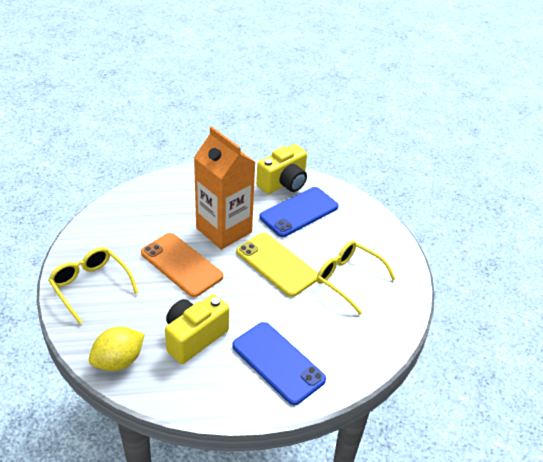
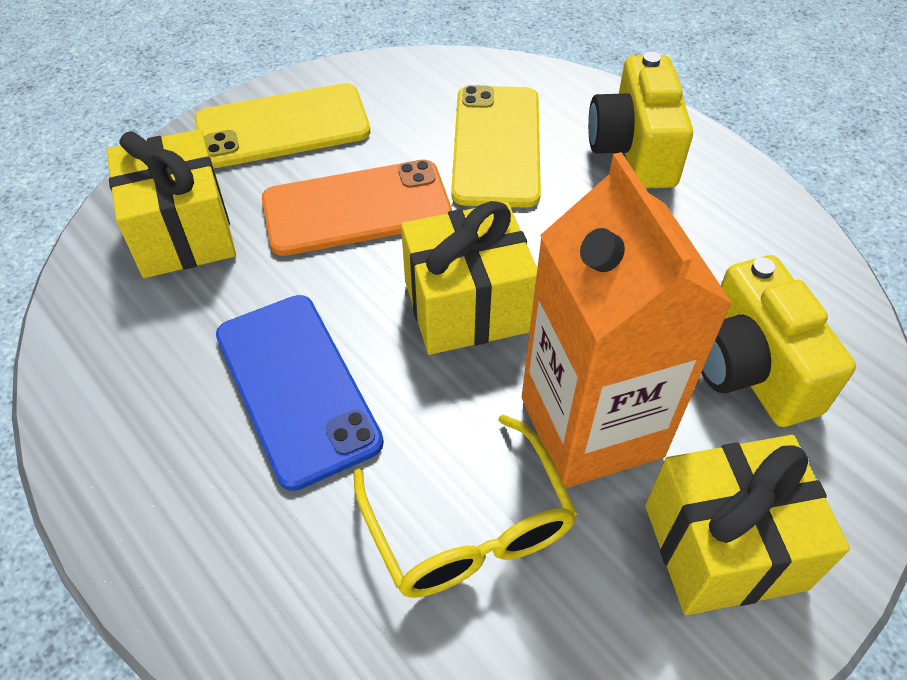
blue phone: 2 -> 1
yellow gift: 0 -> 3
yellow glasses: 2 -> 1
yellow lemon: 1 -> 0
yellow phone: 1 -> 2

